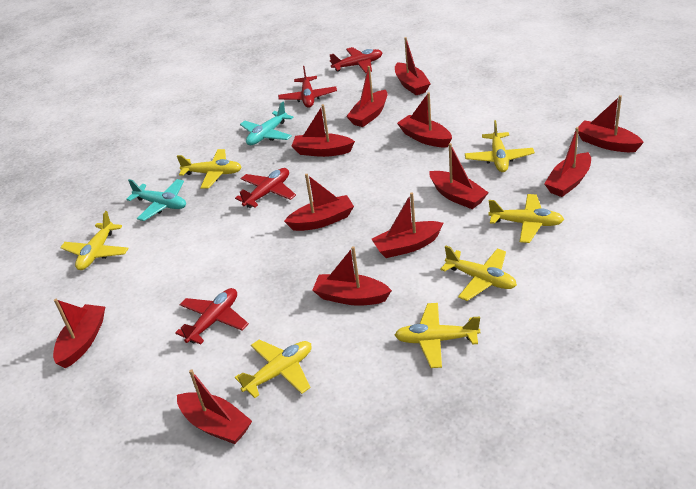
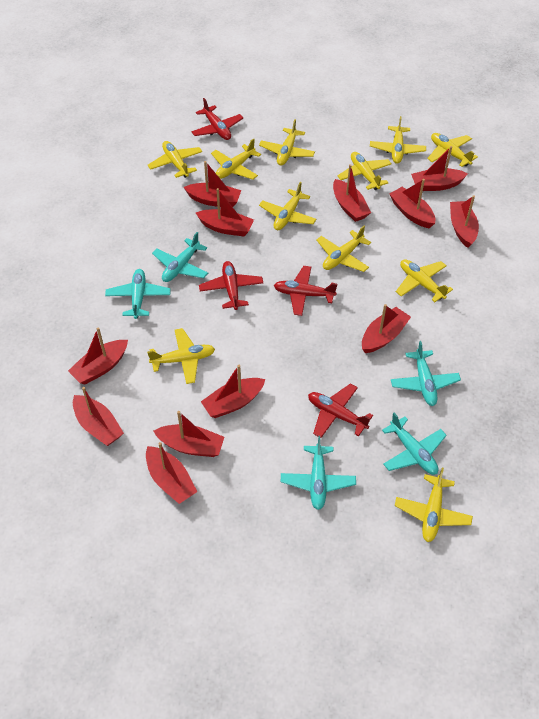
turquoise plane: 2 -> 5
yellow plane: 7 -> 11

